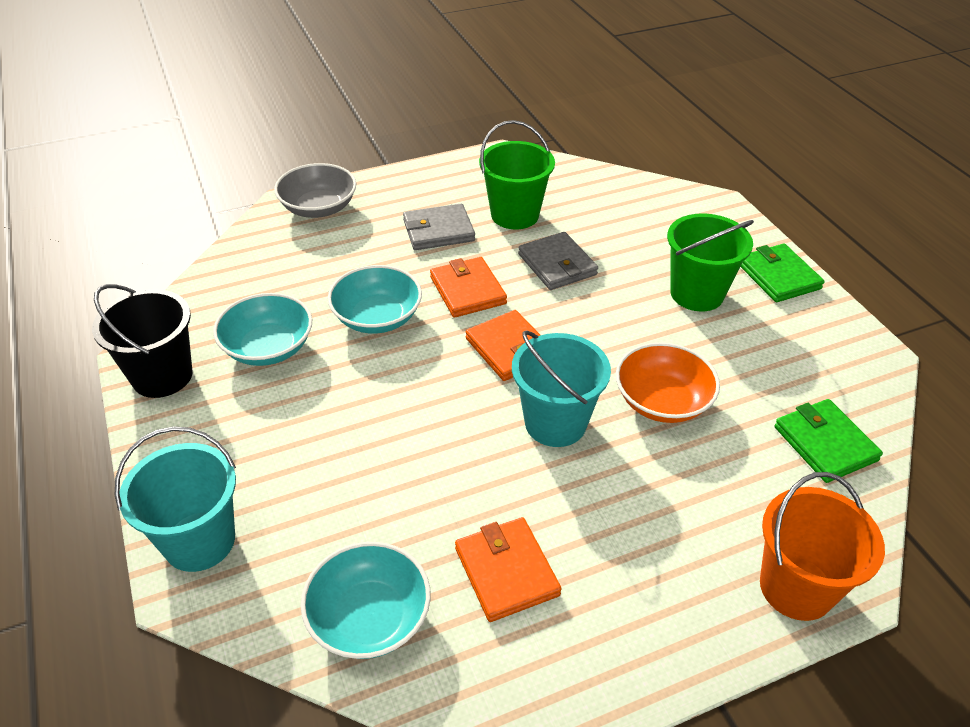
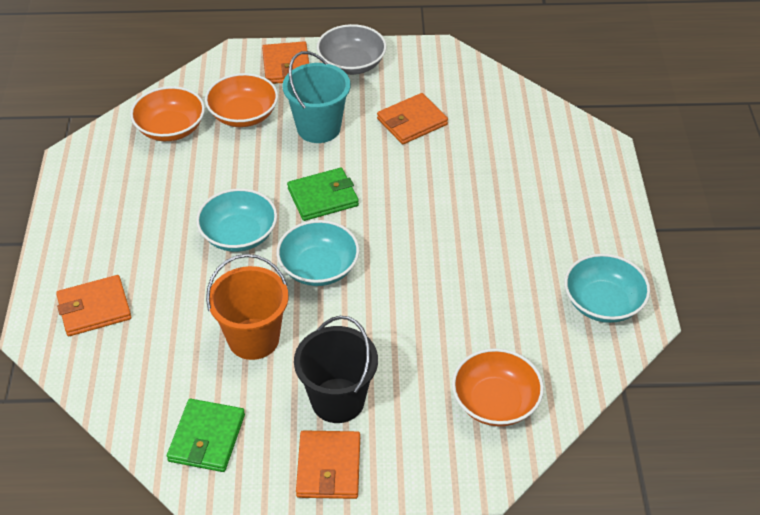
green bucket: 2 -> 0
grey wallet: 2 -> 0
orange bowl: 1 -> 3
orange wallet: 3 -> 4
turquoise bucket: 2 -> 1

